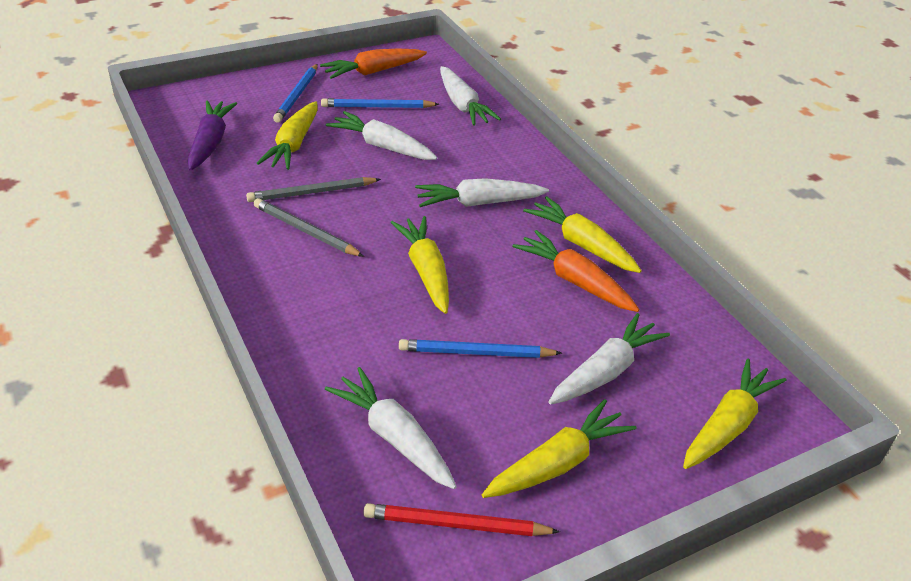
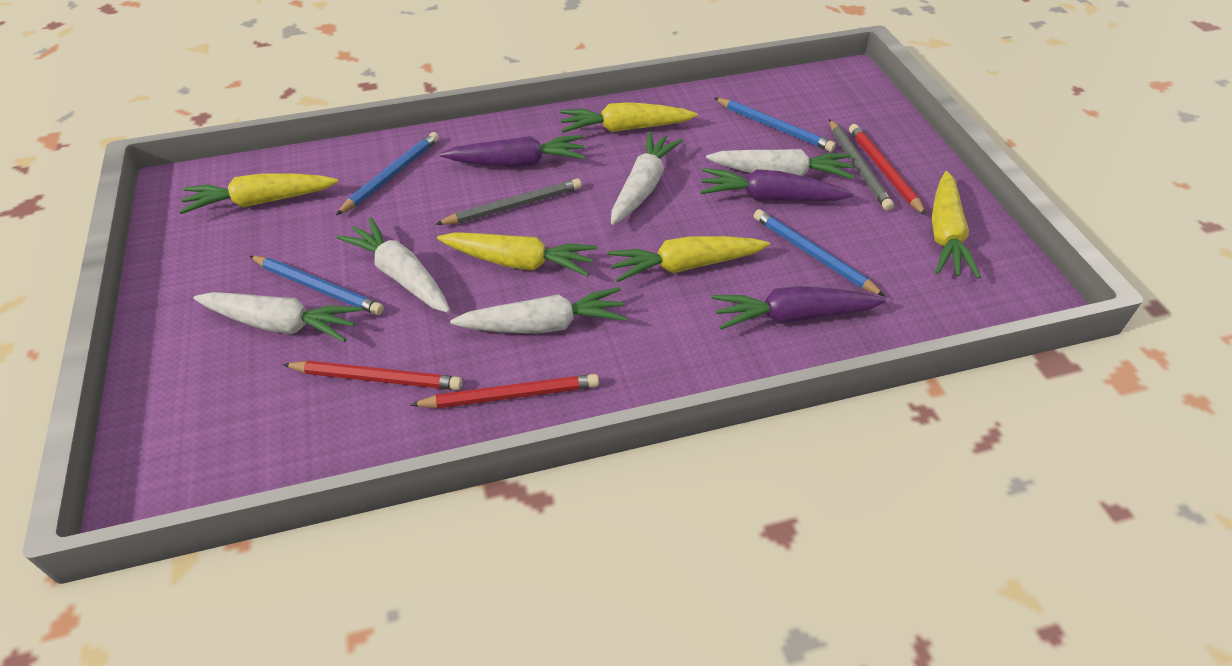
blue pencil: 3 -> 4
orange carrot: 2 -> 0
purple carrot: 1 -> 3
red pencil: 1 -> 3

